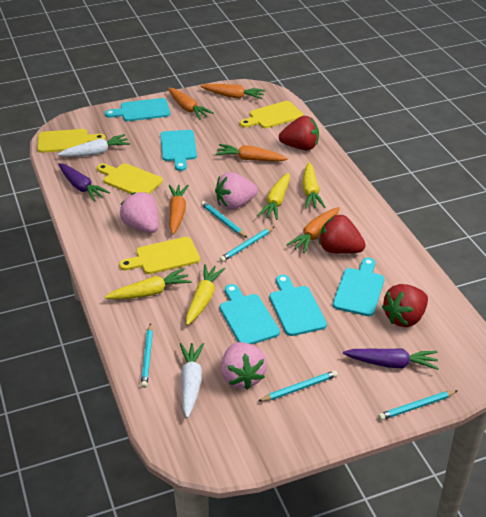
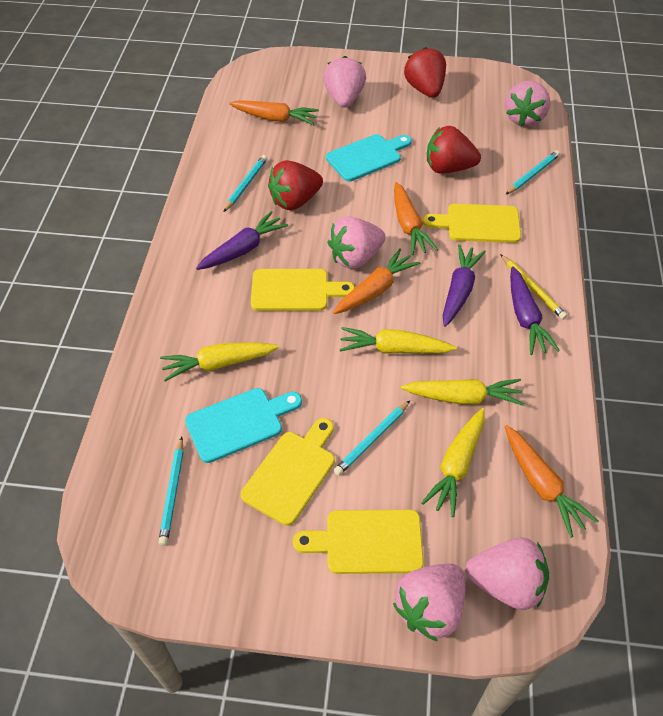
orange carrot: 5 -> 4
pink strawberry: 3 -> 5
purple carrot: 2 -> 3
turquoise cutting board: 5 -> 2
turquoise pencil: 5 -> 4
white carrot: 2 -> 0
yellow pencil: 0 -> 1

